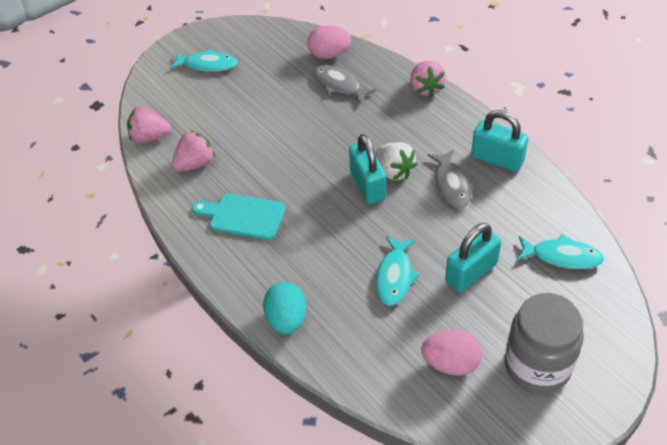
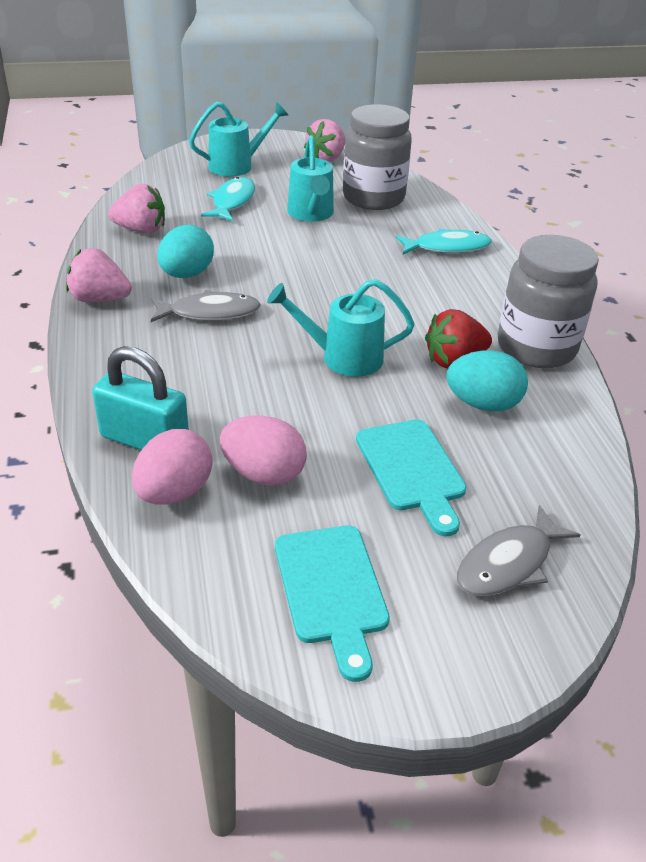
grey jar: 1 -> 2
red strawberry: 0 -> 1
turquoise cutting board: 1 -> 2
turquoise egg: 1 -> 2
turquoise fish: 3 -> 2
turquoise padlock: 3 -> 1
turquoise watering can: 0 -> 3
white strawberry: 1 -> 0

